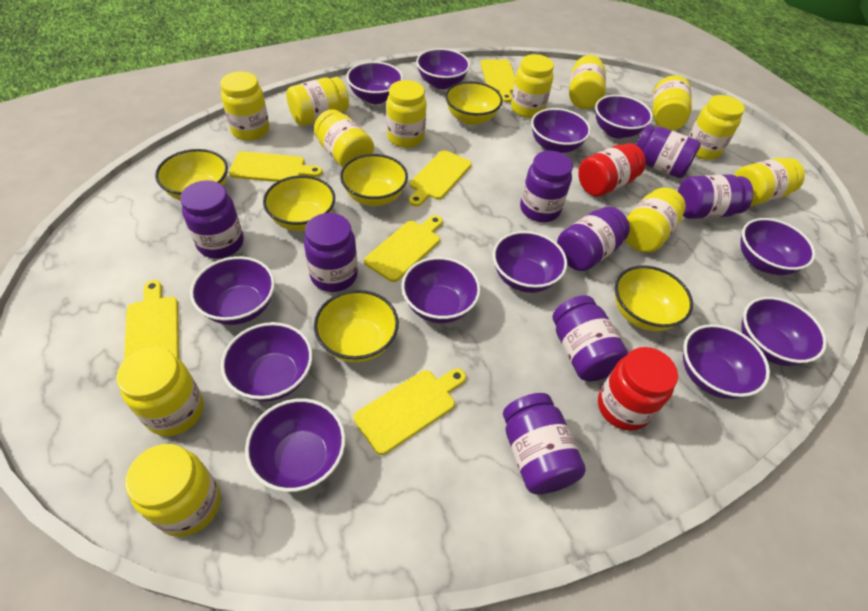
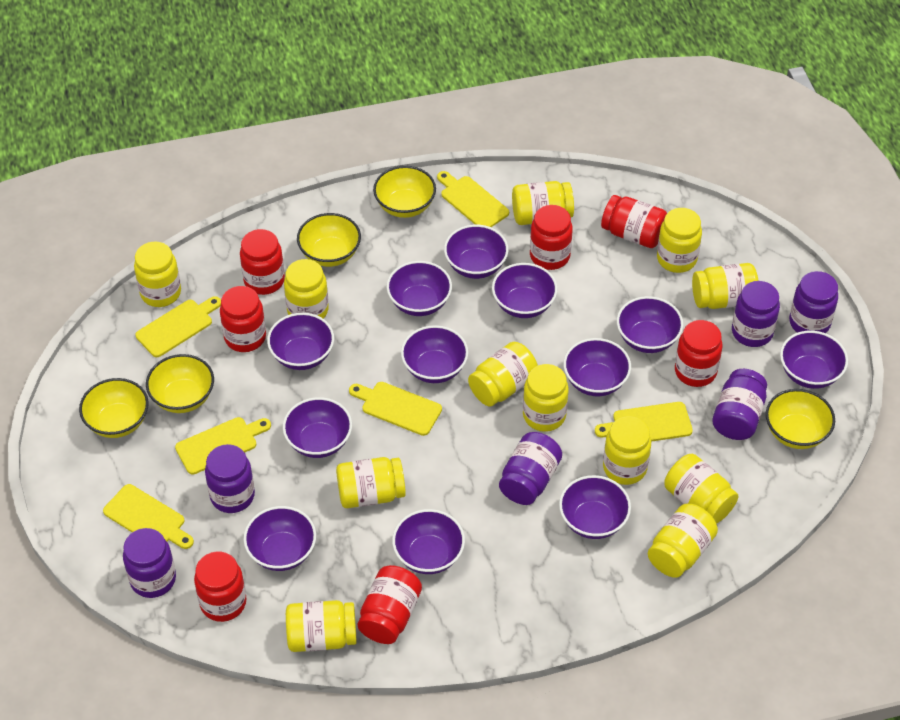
purple jar: 8 -> 6
red jar: 2 -> 7
yellow bowl: 6 -> 5

